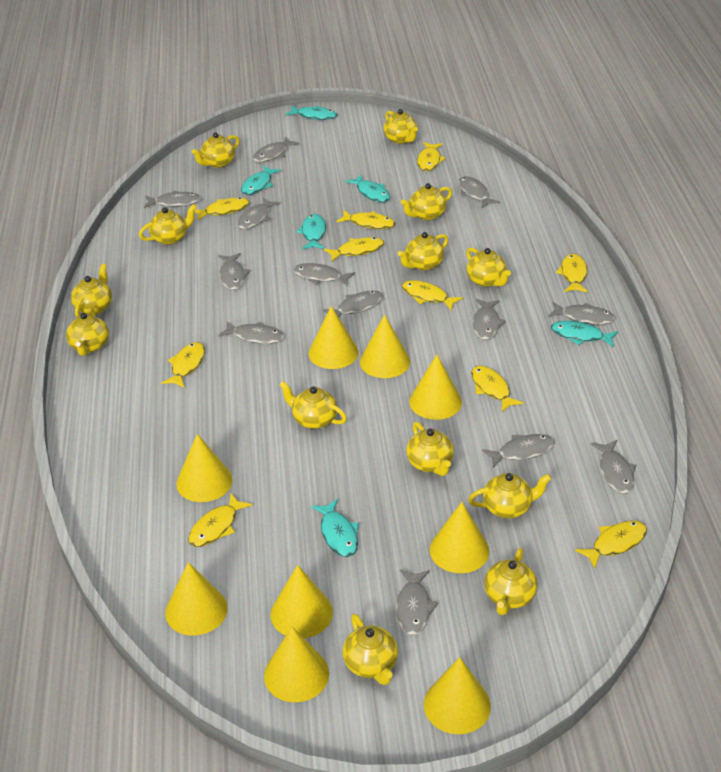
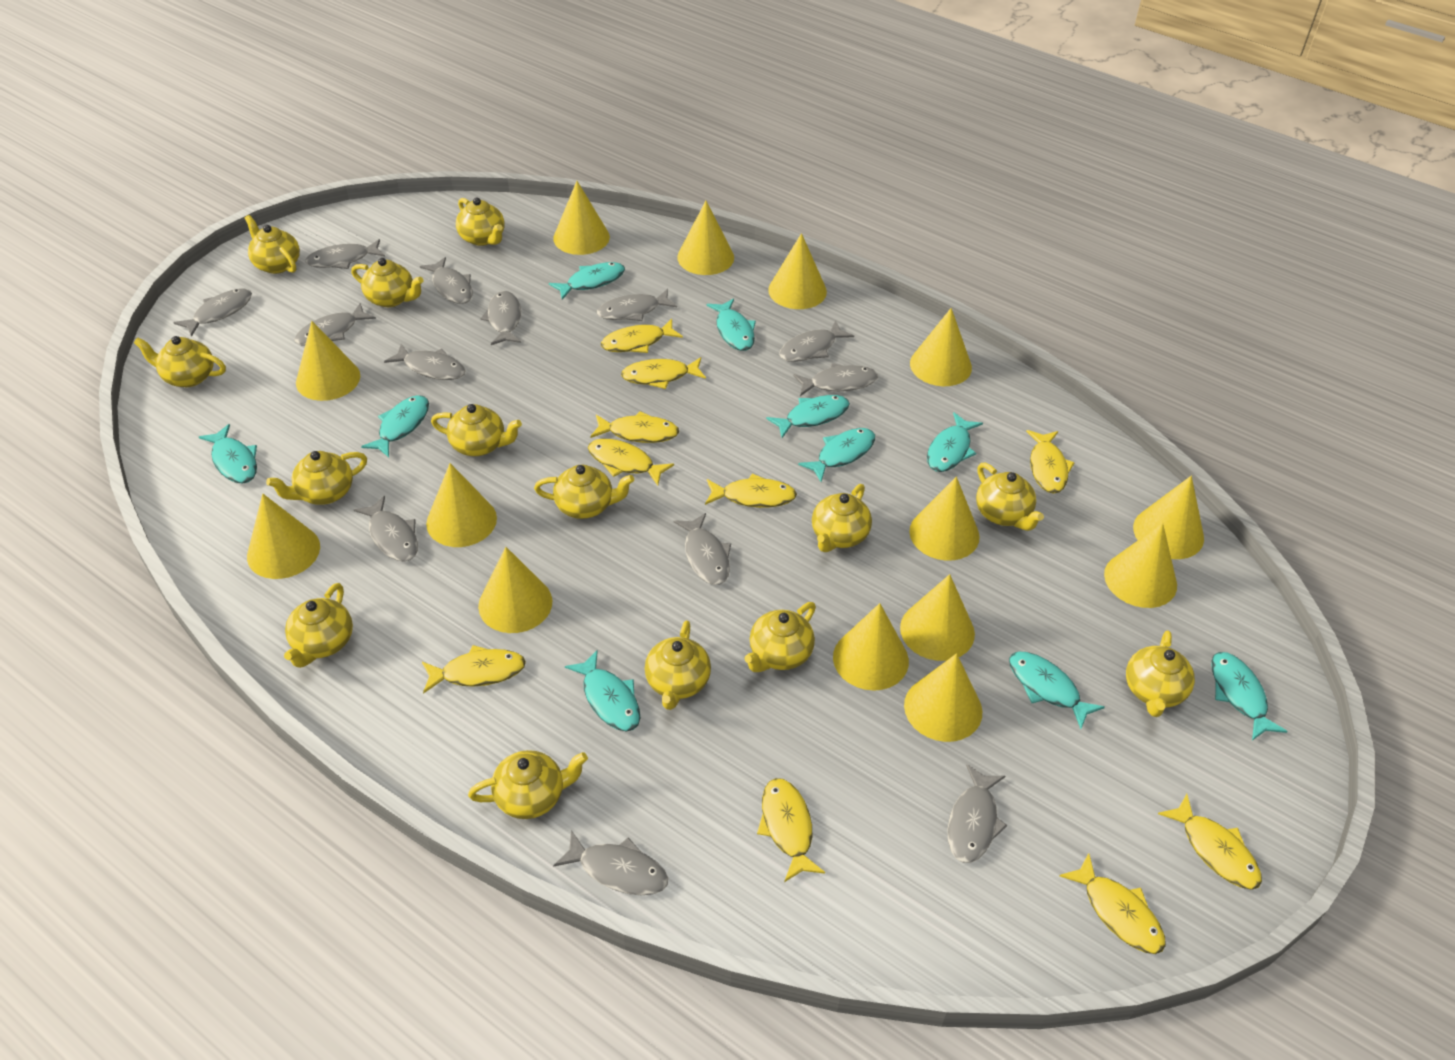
turquoise fish: 6 -> 10
yellow cone: 9 -> 14
yellow teapot: 13 -> 14

